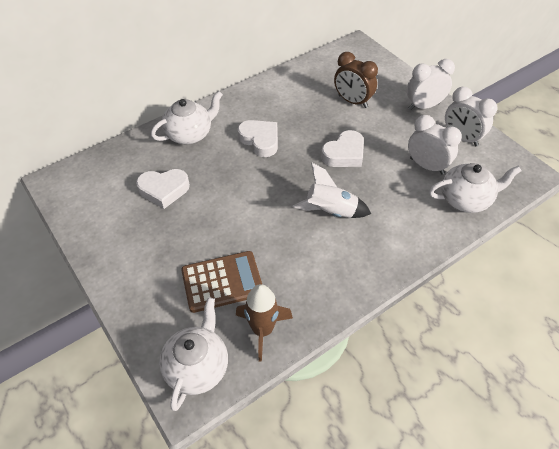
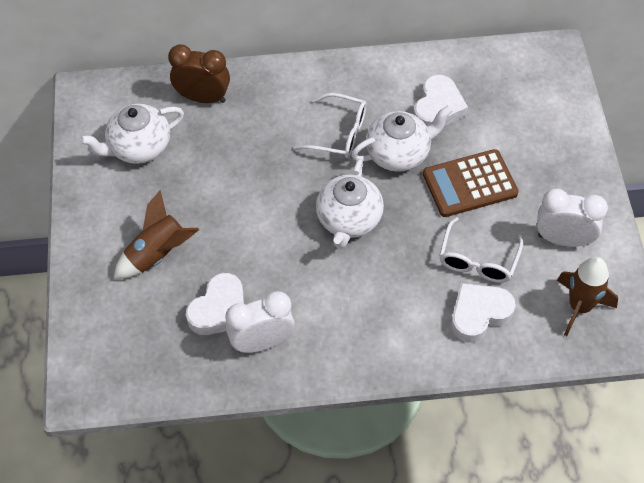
brown rocket: 1 -> 2
white clock: 3 -> 2
white glasses: 0 -> 2
white rocket: 1 -> 0

